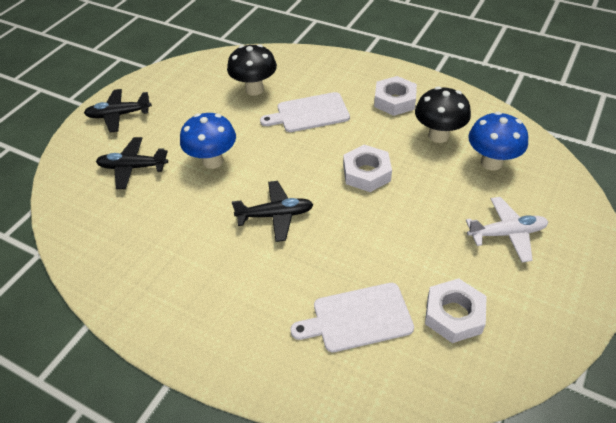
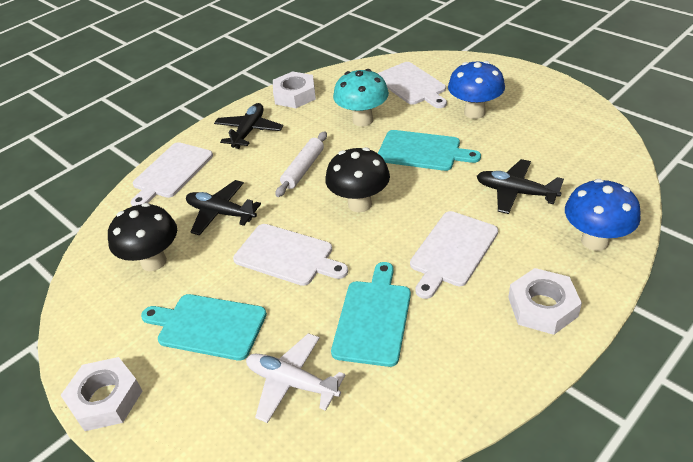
turquoise cutting board: 0 -> 3
turquoise mushroom: 0 -> 1
white cutting board: 2 -> 4
white rolling pin: 0 -> 1

